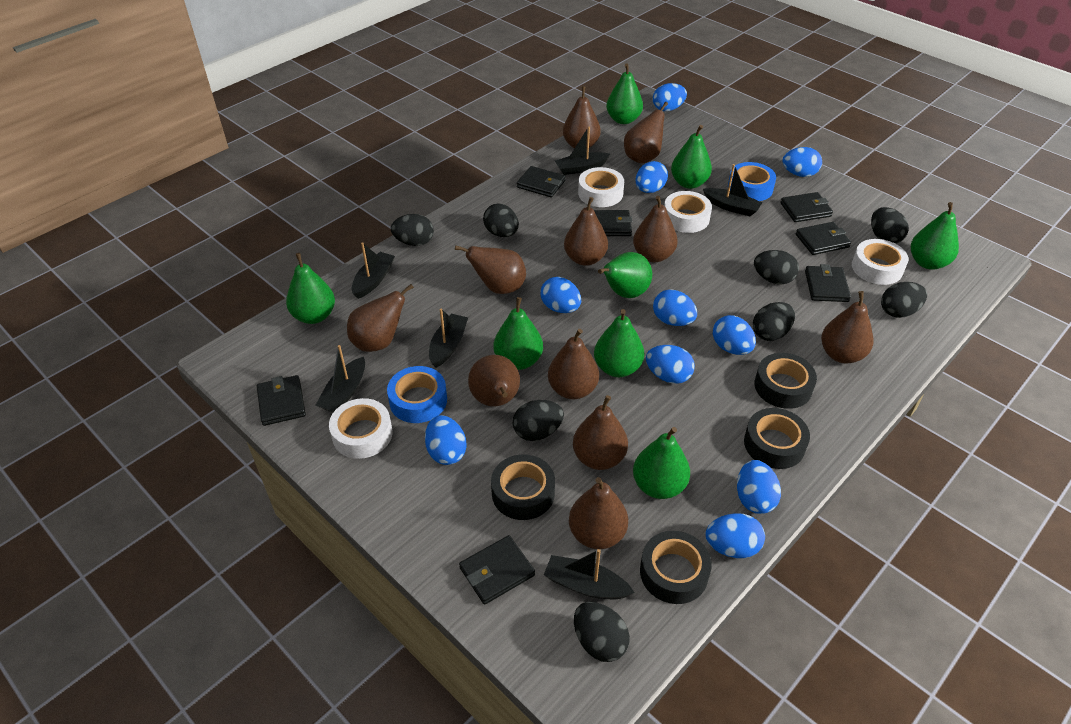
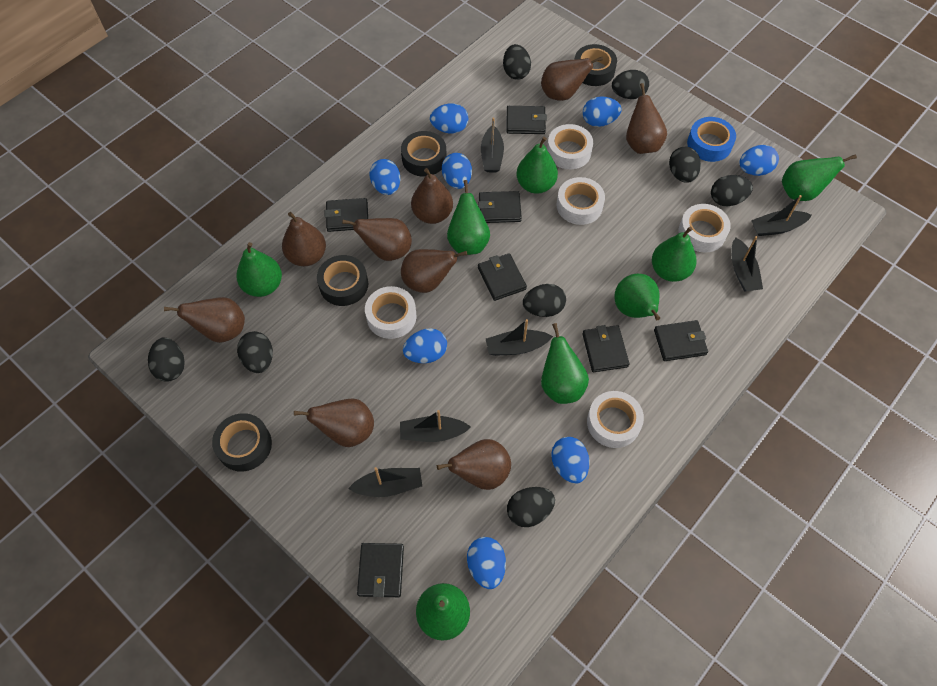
blue egg: 10 -> 8
blue tape: 2 -> 1
brown pear: 11 -> 9
white tape: 4 -> 5

